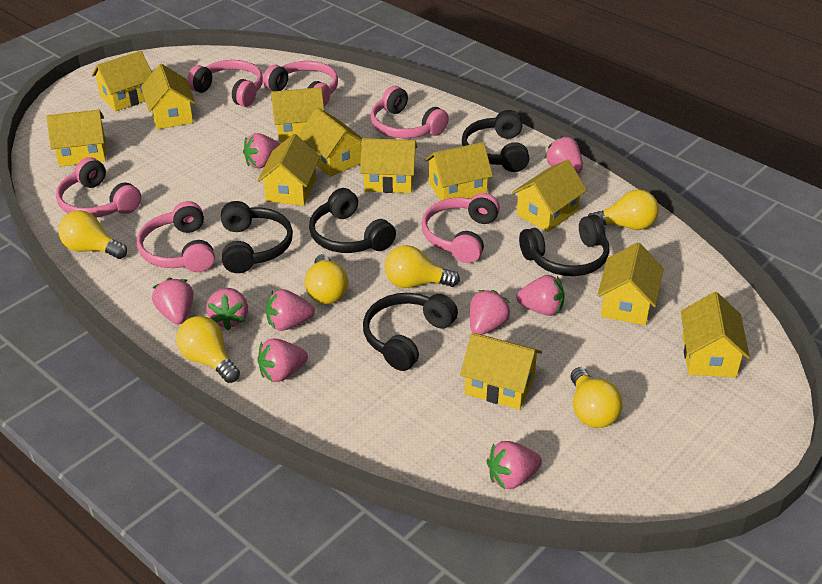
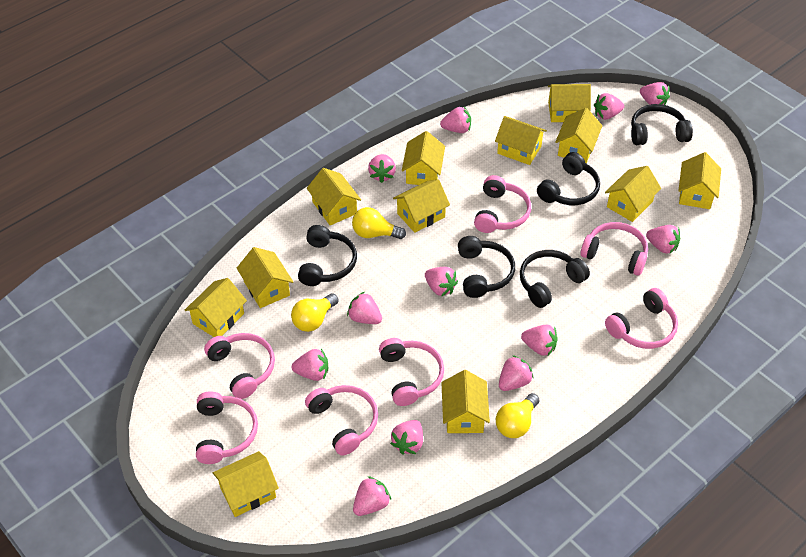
pink headphones: 6 -> 7
pink strawberry: 9 -> 12
yellow light bulb: 6 -> 3

